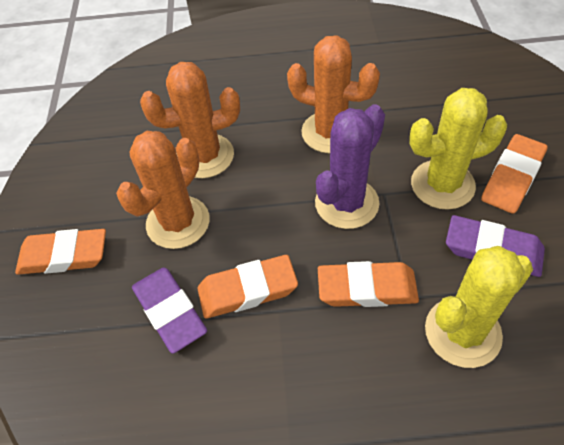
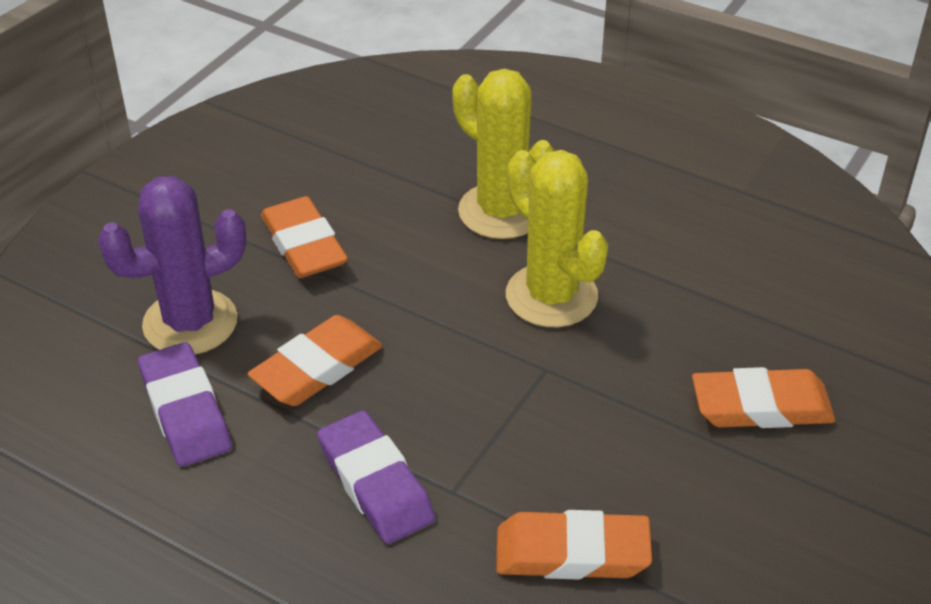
orange cactus: 3 -> 0

